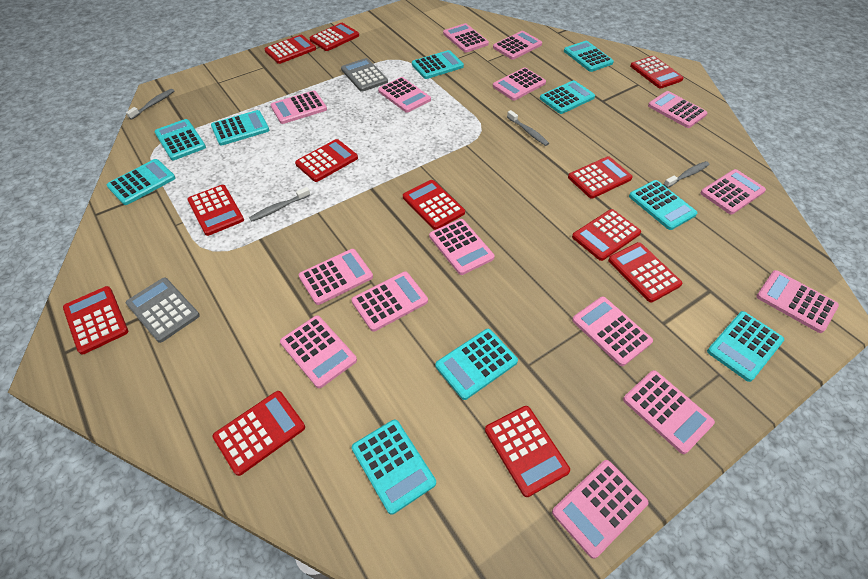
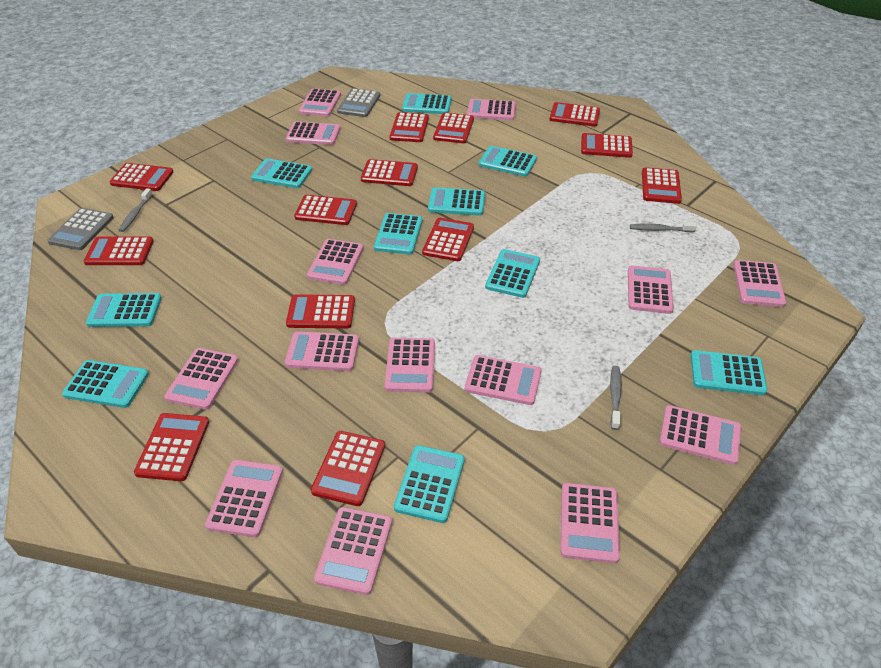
grey toothbrush: 4 -> 3
pink calculator: 15 -> 14
red calculator: 12 -> 13

